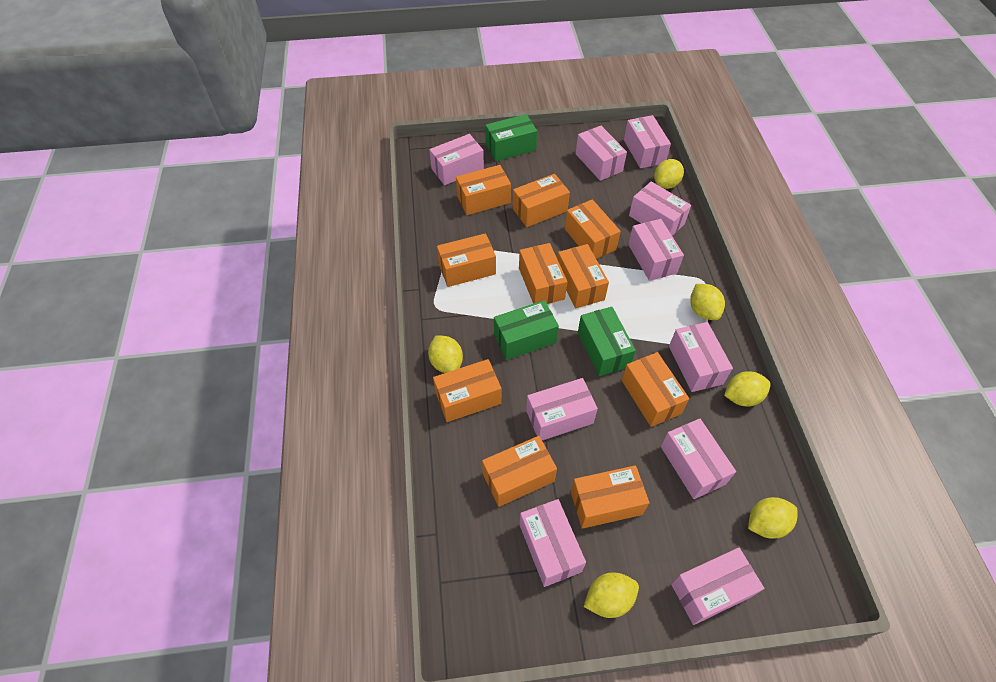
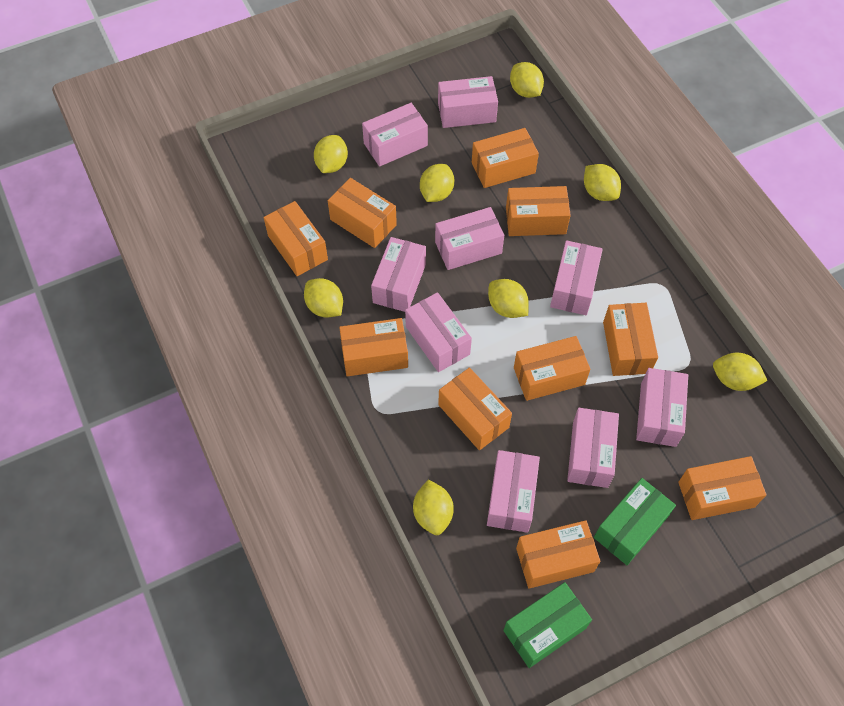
green box: 3 -> 2
pink box: 10 -> 9
yellow lemon: 6 -> 8

